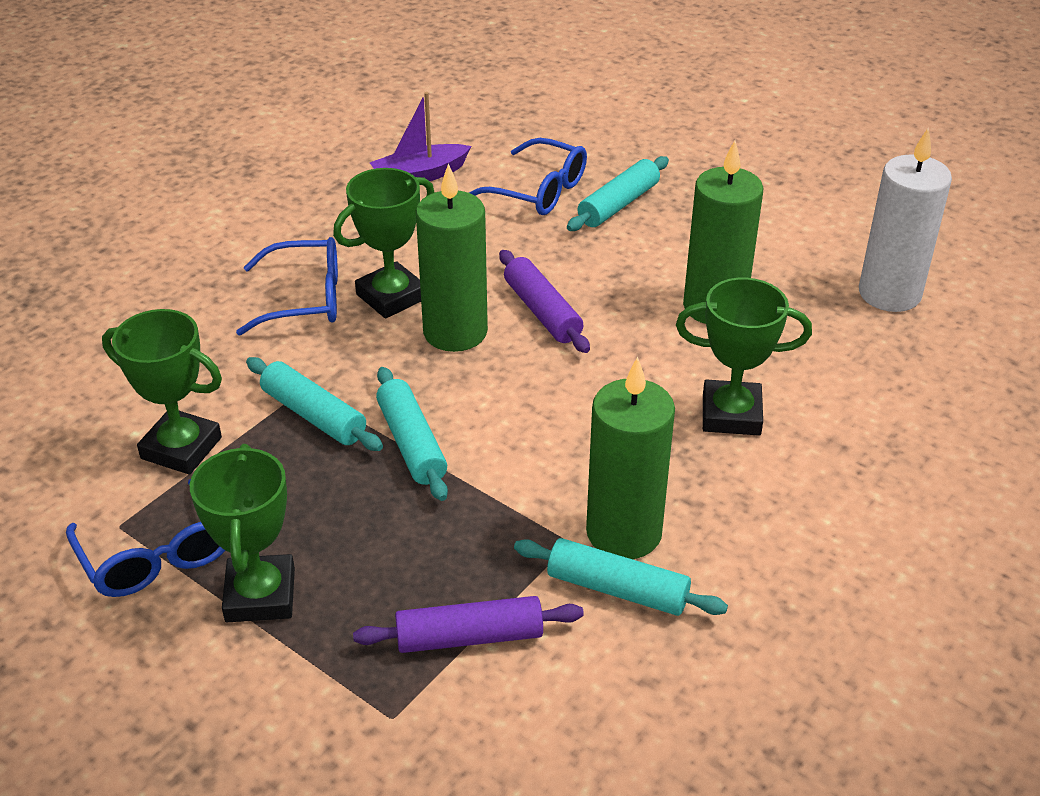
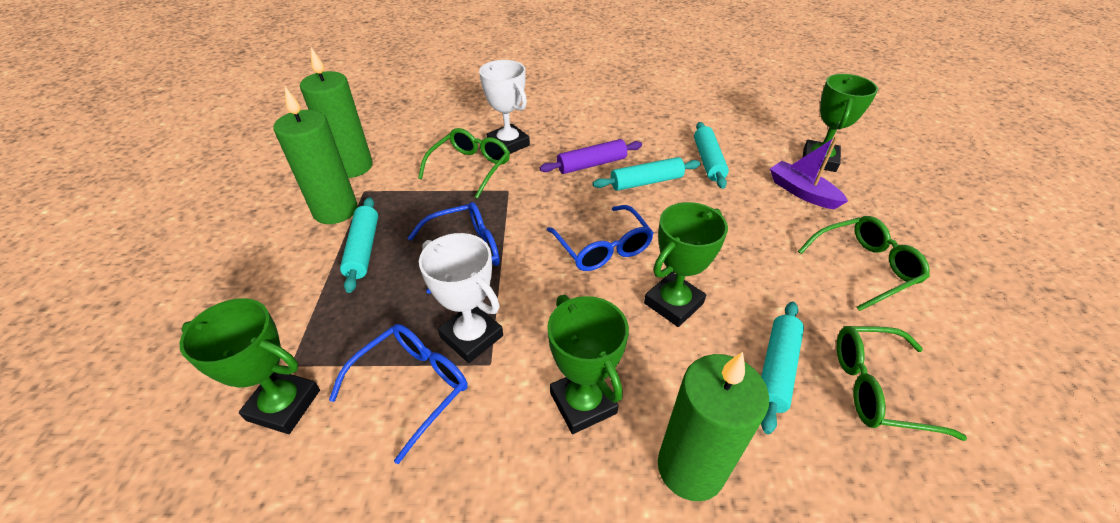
green glasses: 0 -> 3
purple rolling pin: 2 -> 1
white candle: 1 -> 0
white trophy: 0 -> 2

